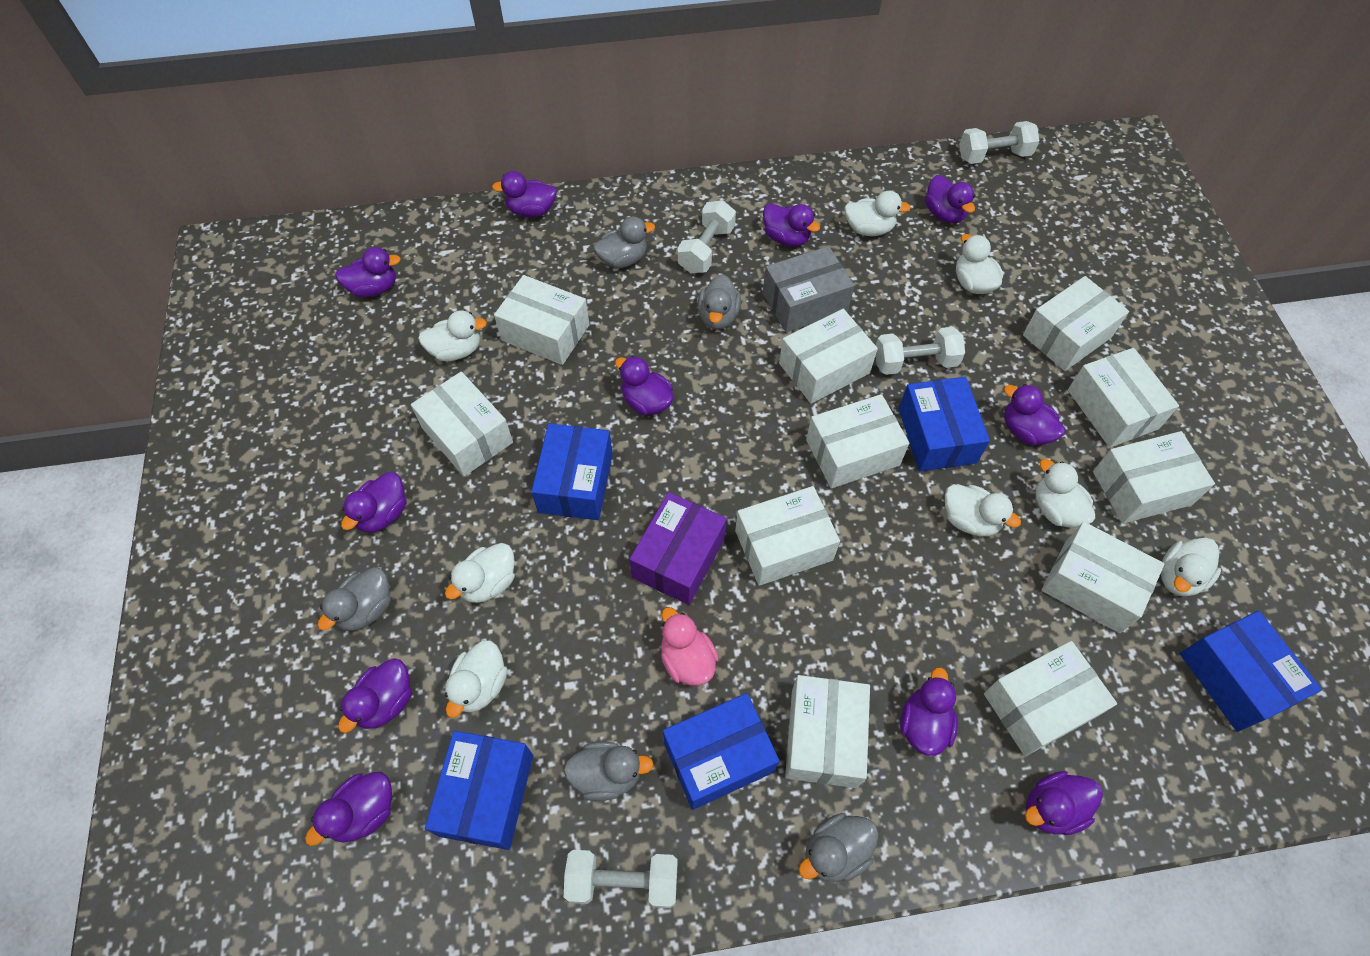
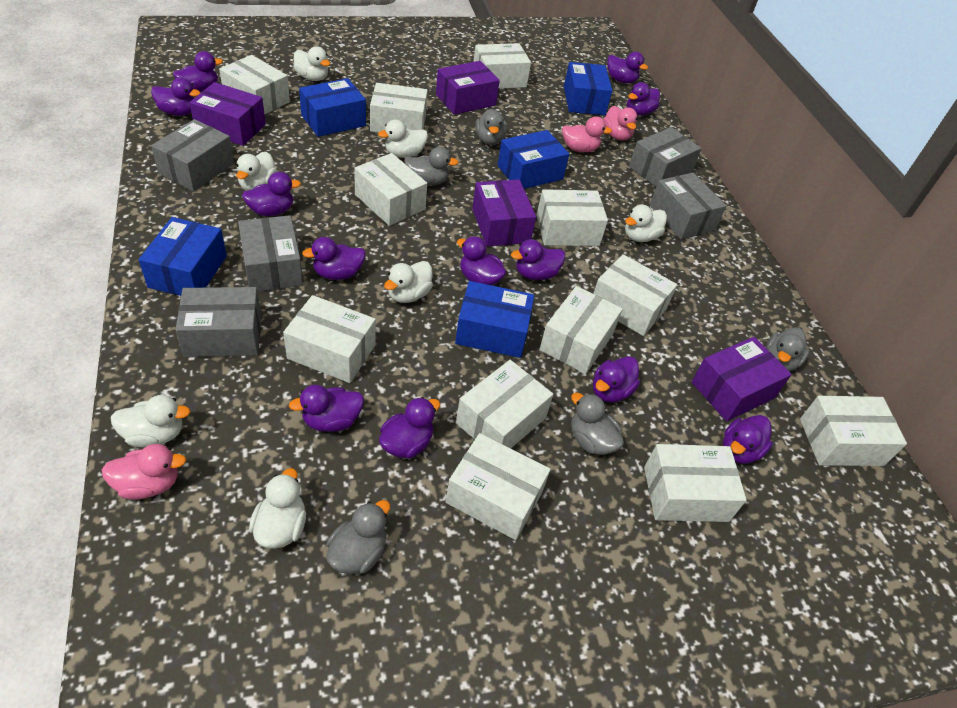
grey box: 1 -> 5
pink duck: 1 -> 3
purple box: 1 -> 4
purple duck: 11 -> 12
white box: 11 -> 12
white duck: 8 -> 7
white dumbbell: 4 -> 0

